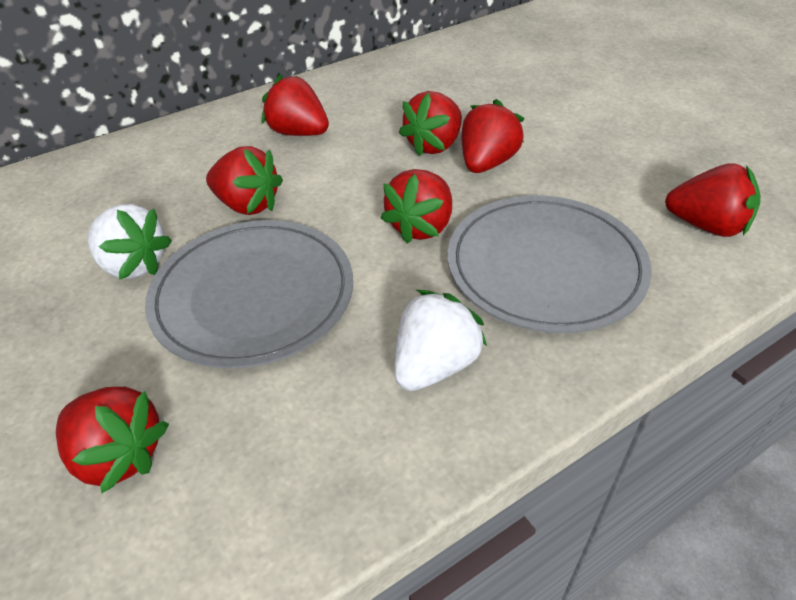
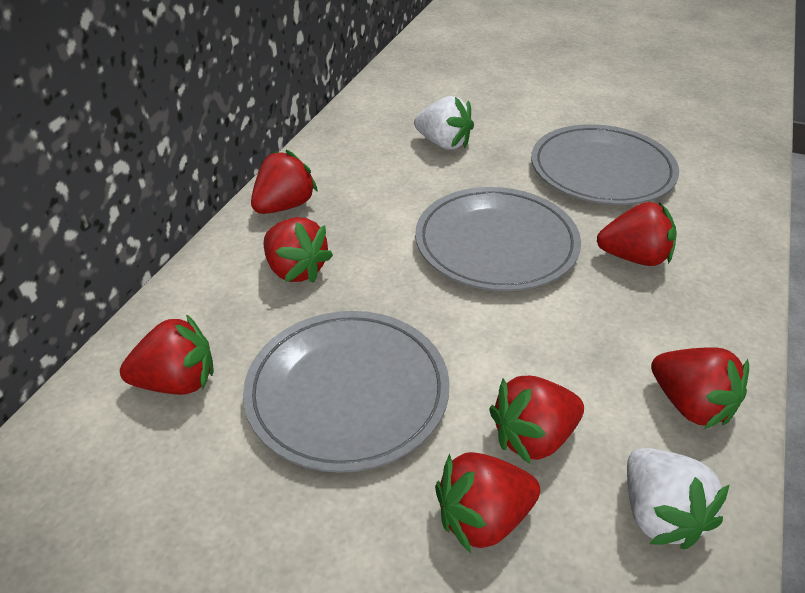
grey plate: 2 -> 3

